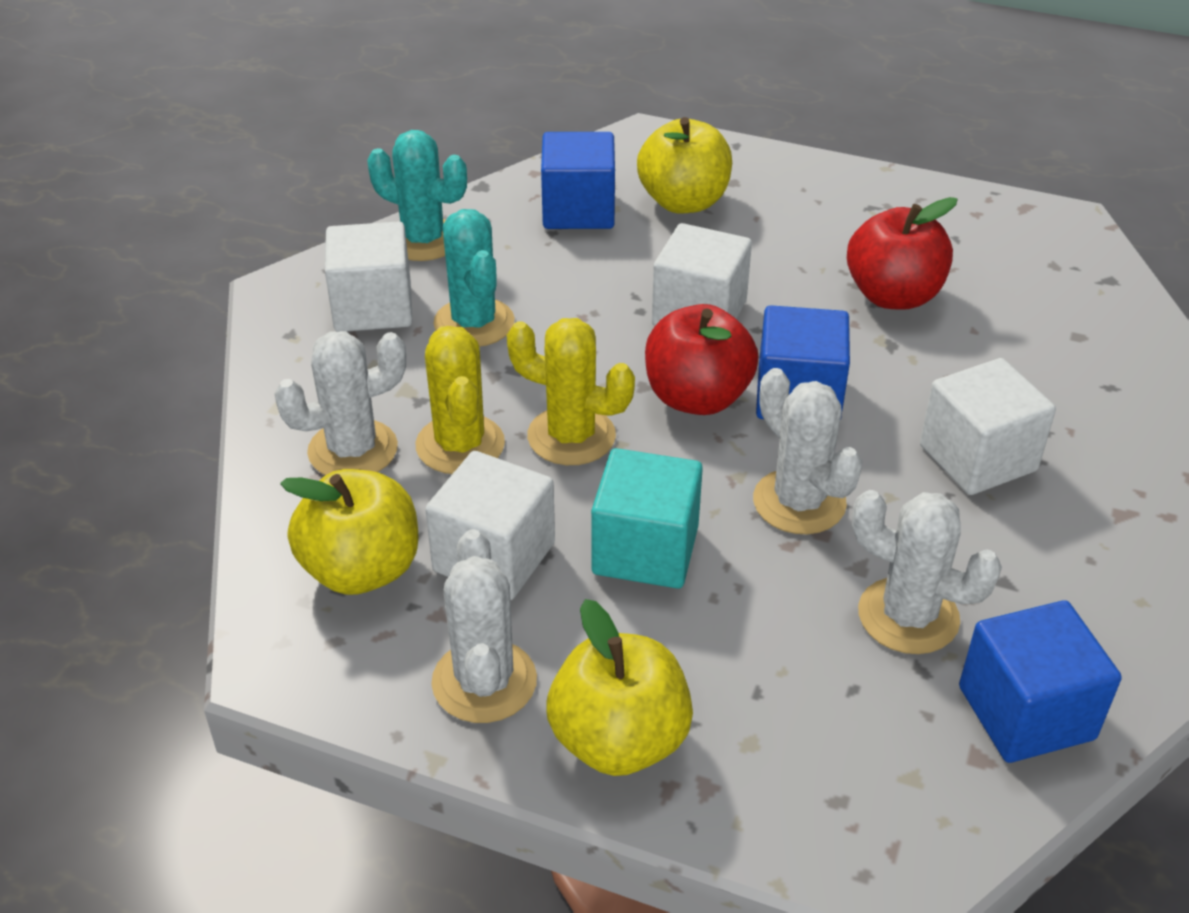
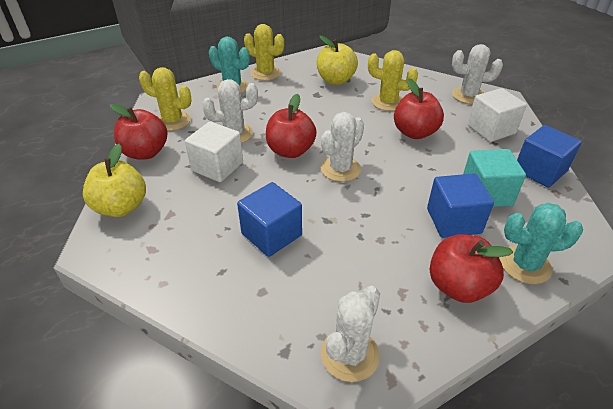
red apple: 2 -> 4
white cube: 4 -> 2
yellow apple: 3 -> 2
yellow cactus: 2 -> 3

